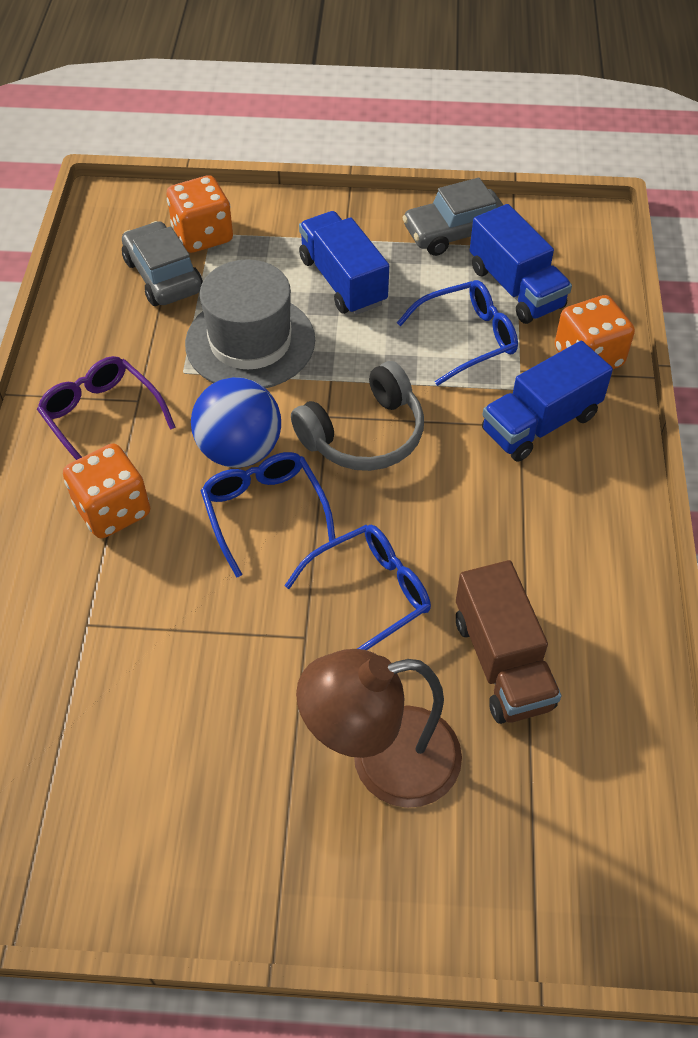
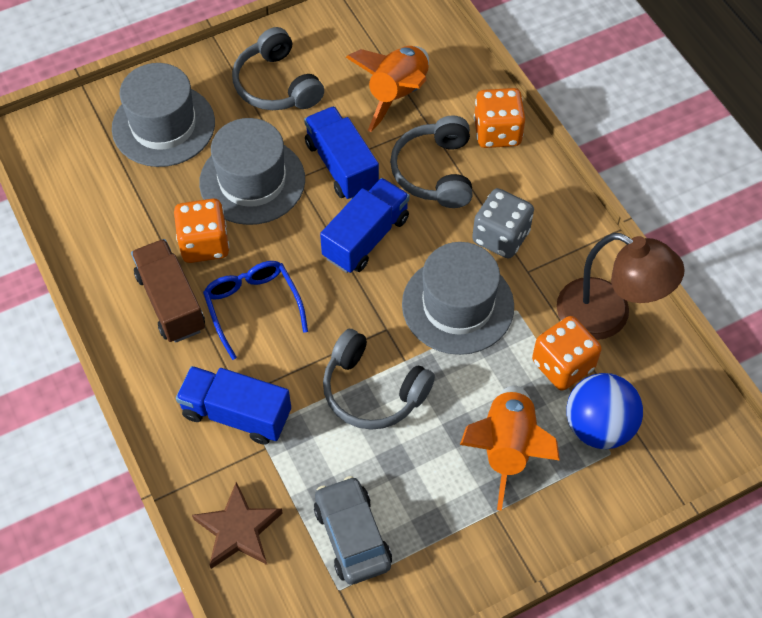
blue glasses: 3 -> 1
brown star: 0 -> 1
grey car: 2 -> 1
grey dice: 0 -> 1
grey hat: 1 -> 3
grey headphones: 1 -> 3
orange rocket: 0 -> 2
purple glasses: 1 -> 0

